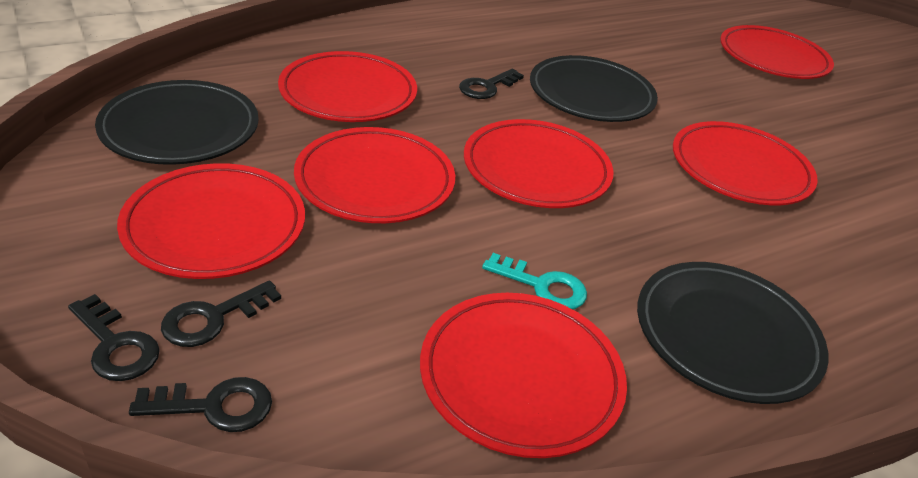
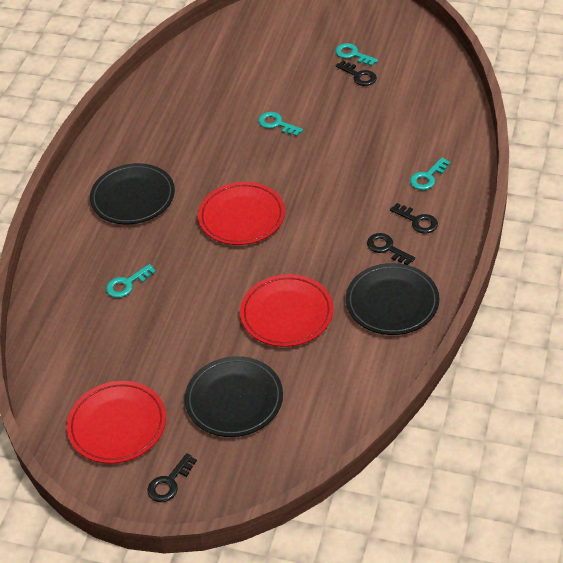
red plate: 7 -> 3
turquoise key: 1 -> 4

